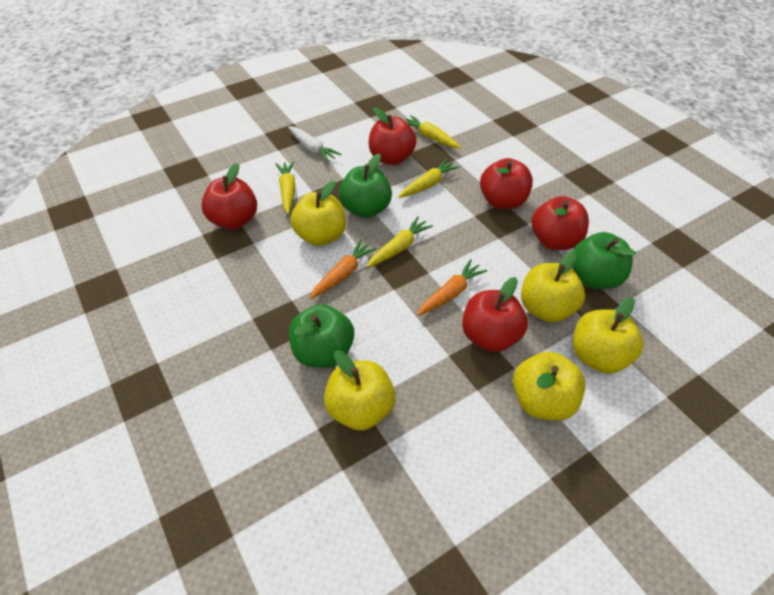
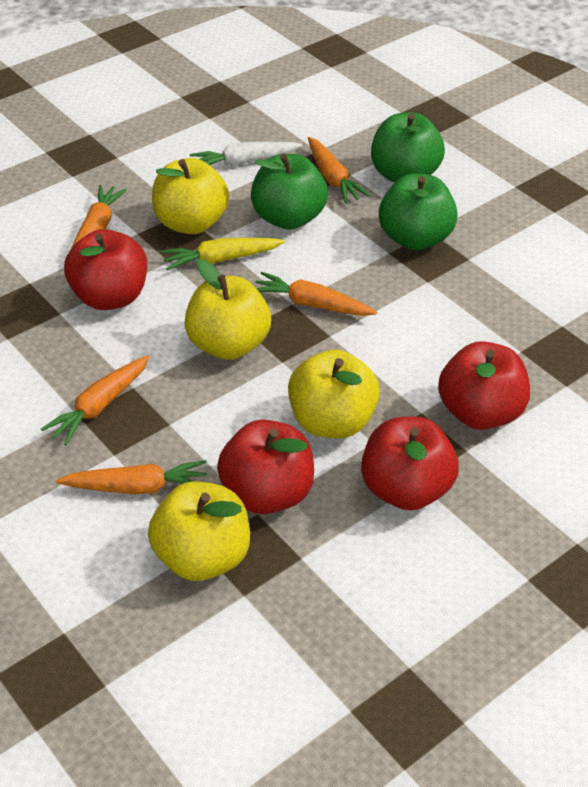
orange carrot: 2 -> 5
red apple: 5 -> 4
yellow apple: 5 -> 4
yellow carrot: 4 -> 1

